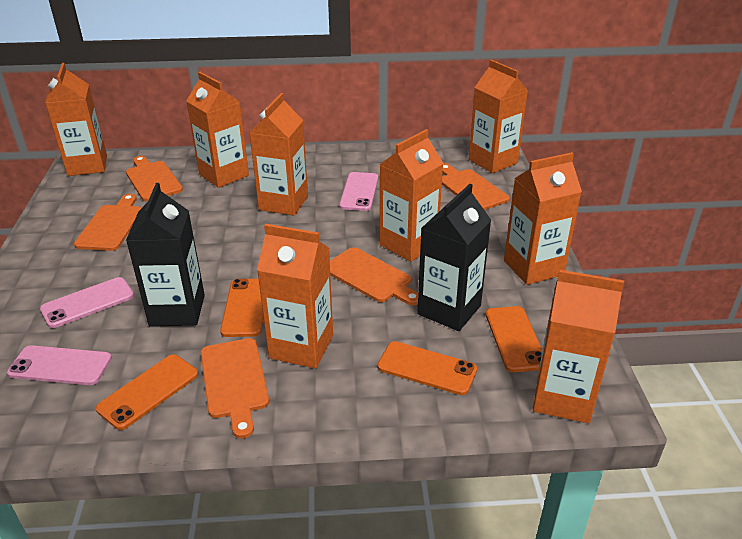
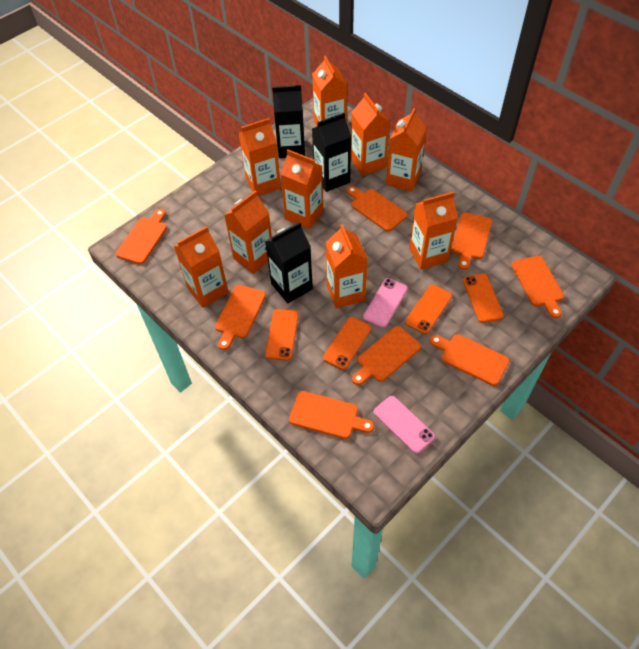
black carton: 2 -> 3
orange carton: 8 -> 9
orange cutting board: 5 -> 8
pink phone: 3 -> 2

